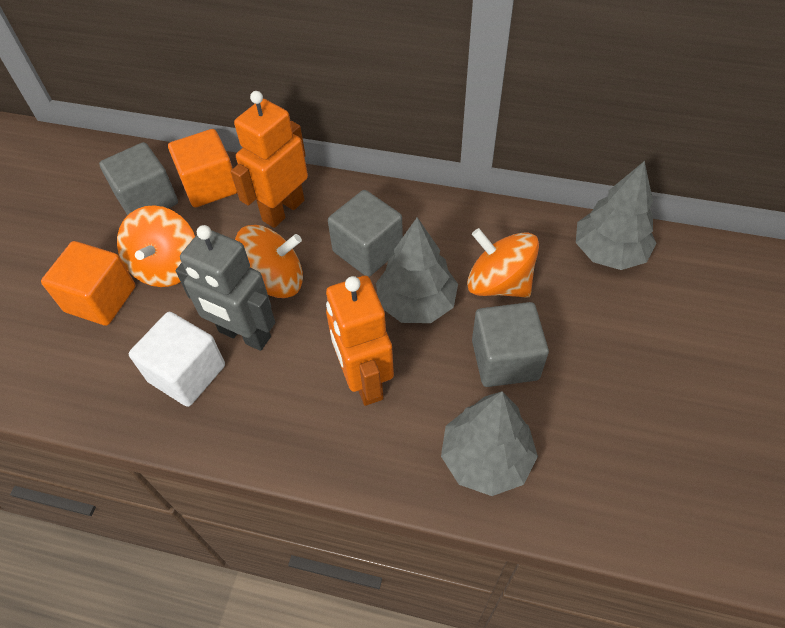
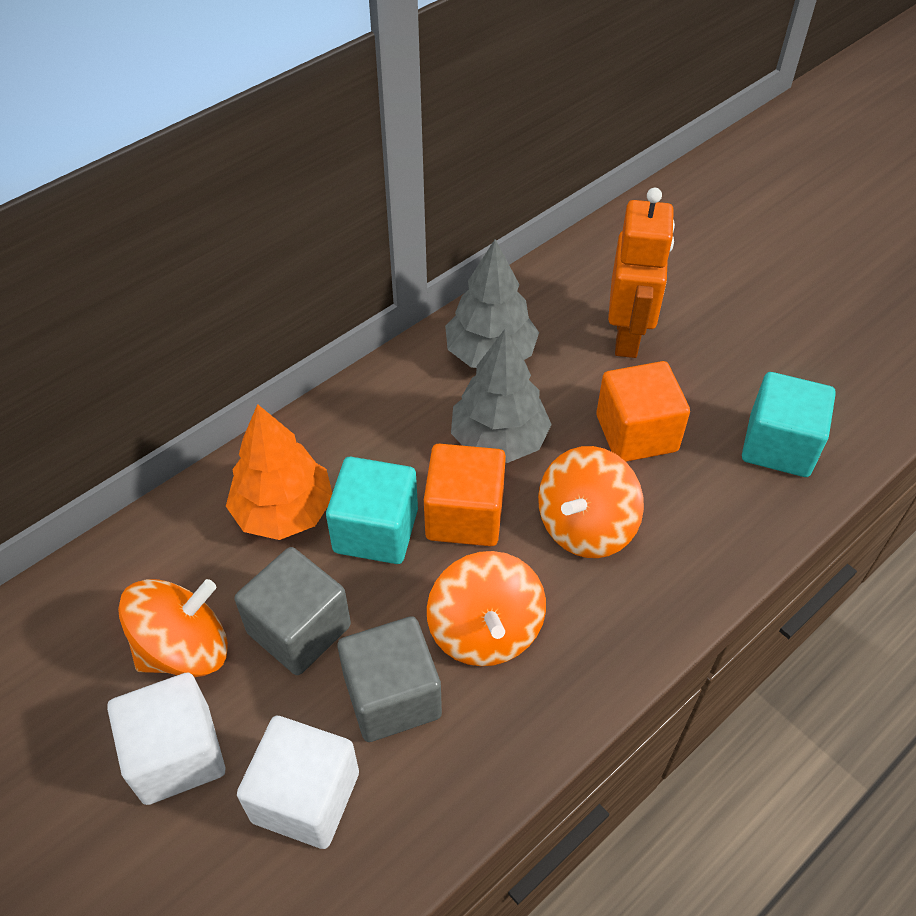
grey cube: 3 -> 2
grey robot: 1 -> 0
grey tree: 3 -> 2
orange robot: 2 -> 1
orange tree: 0 -> 1
turquoise cube: 0 -> 2
white cube: 1 -> 2

